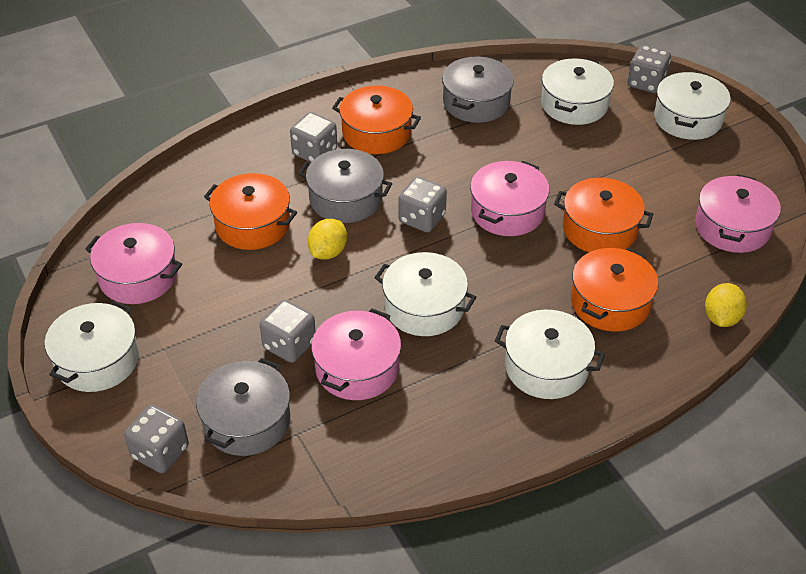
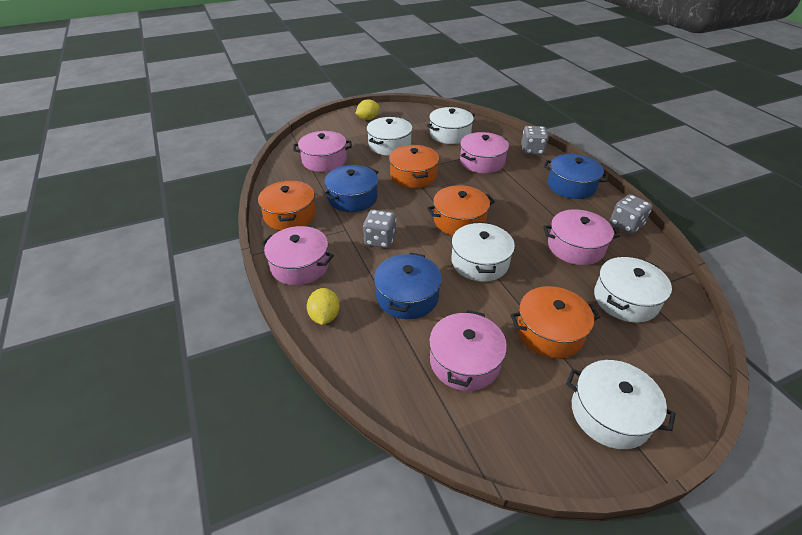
blue pot: 0 -> 3
grey dice: 5 -> 3
grey pot: 3 -> 0
pink pot: 4 -> 5

